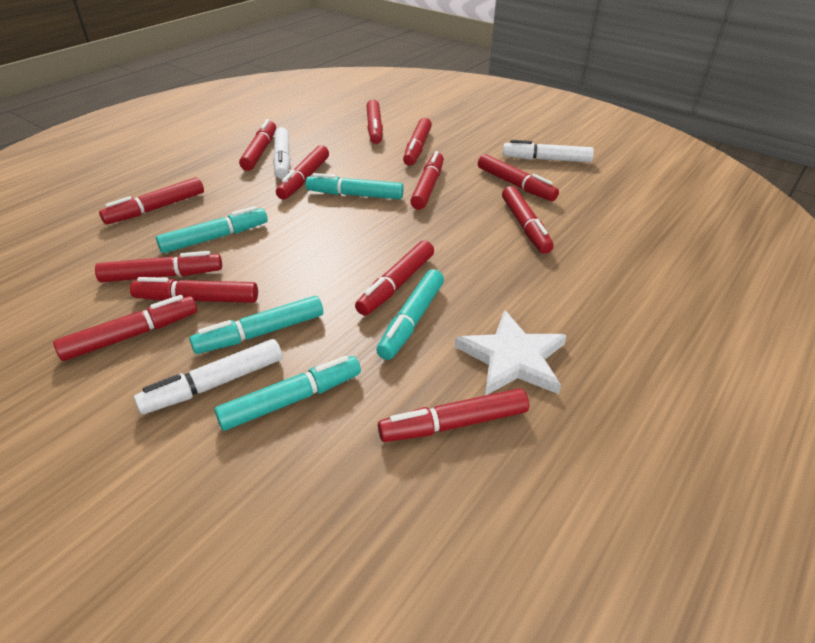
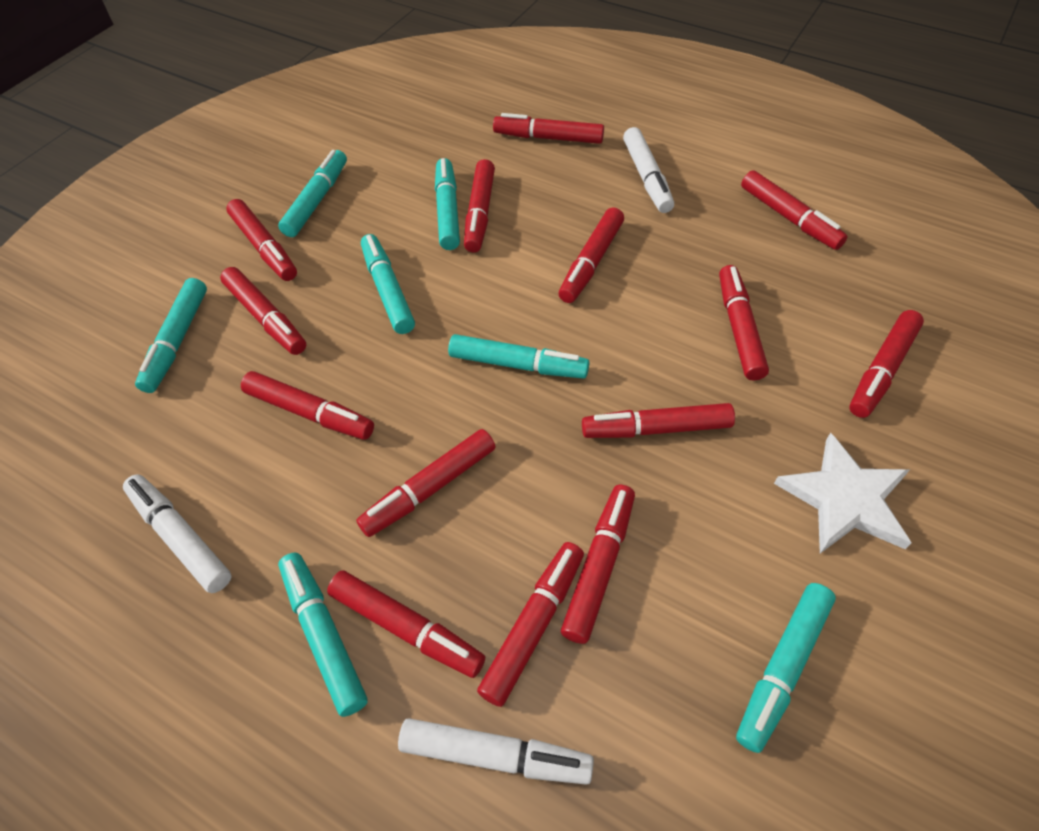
red marker: 13 -> 14
turquoise marker: 5 -> 7

